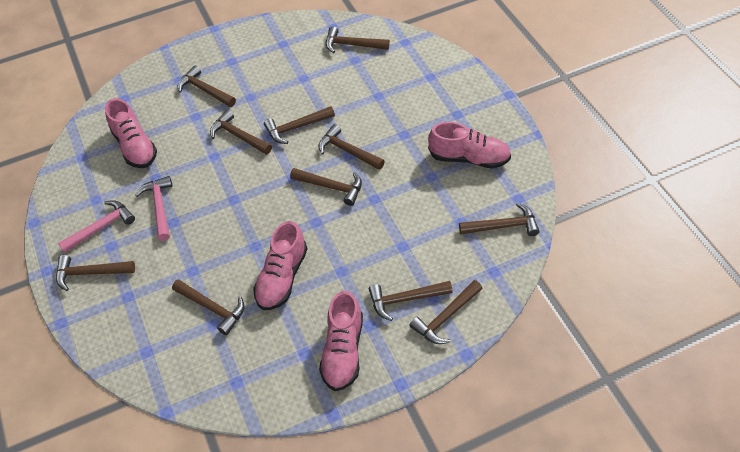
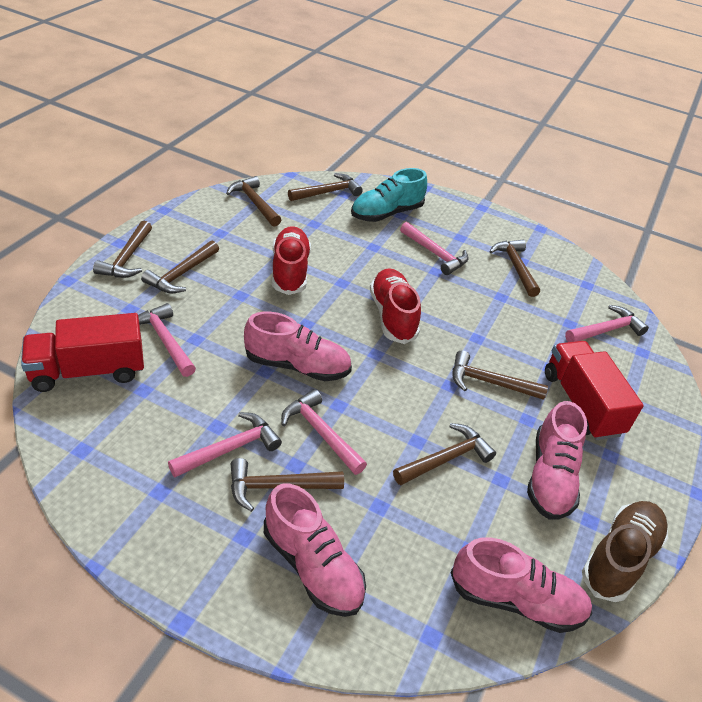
brown hammer: 11 -> 8
brown shoe: 0 -> 1
pink hammer: 2 -> 5
red shoe: 0 -> 2
red truck: 0 -> 2
turquoise shoe: 0 -> 1

